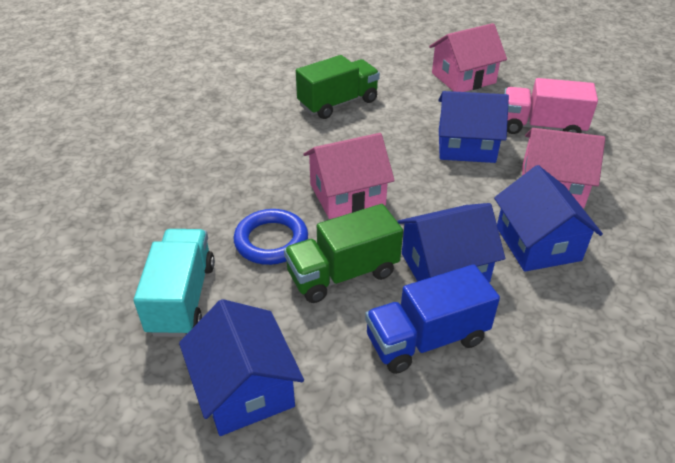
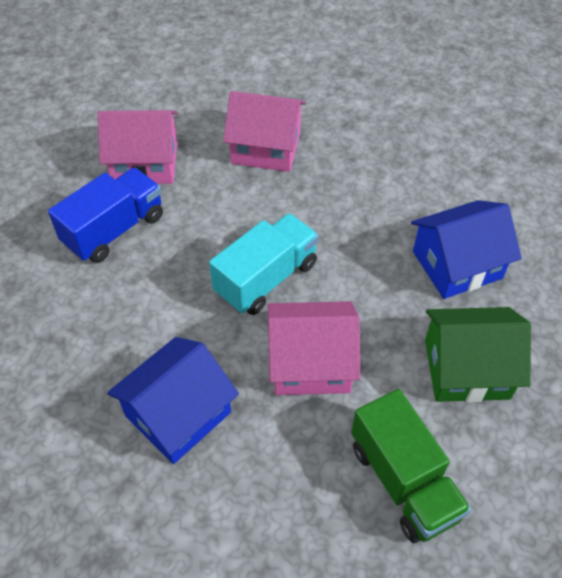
blue house: 4 -> 2
blue ring: 1 -> 0
green house: 0 -> 1
green truck: 2 -> 1
pink truck: 1 -> 0

